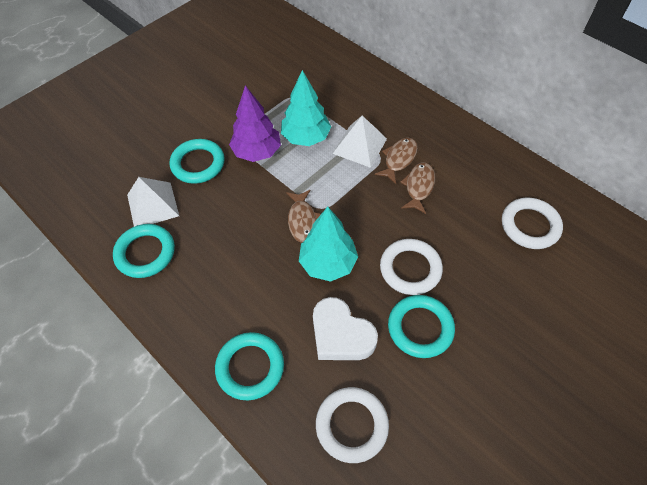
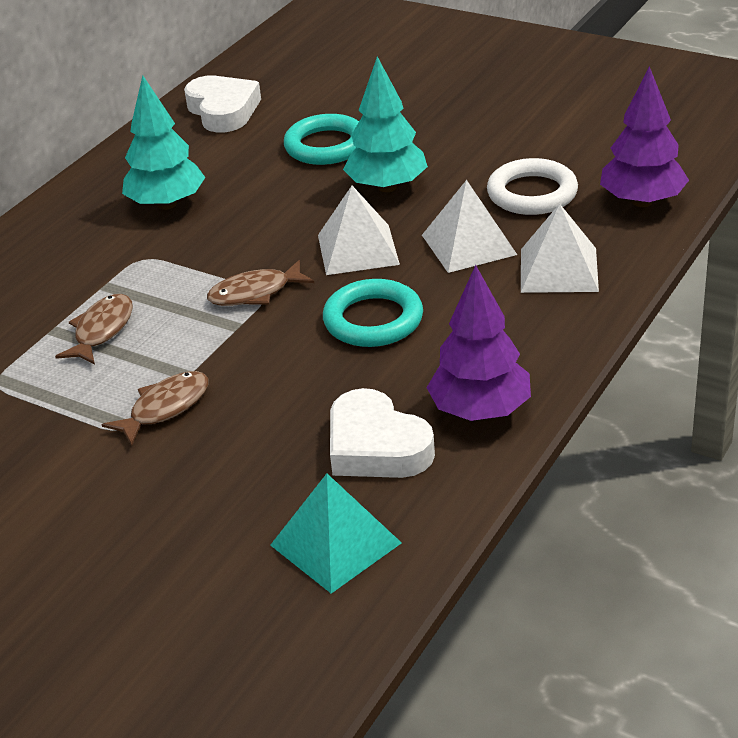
purple tree: 1 -> 2
turquoise pyramid: 0 -> 1
turquoise ring: 4 -> 2
white heart: 1 -> 2
white pyramid: 2 -> 3
white ring: 3 -> 1

